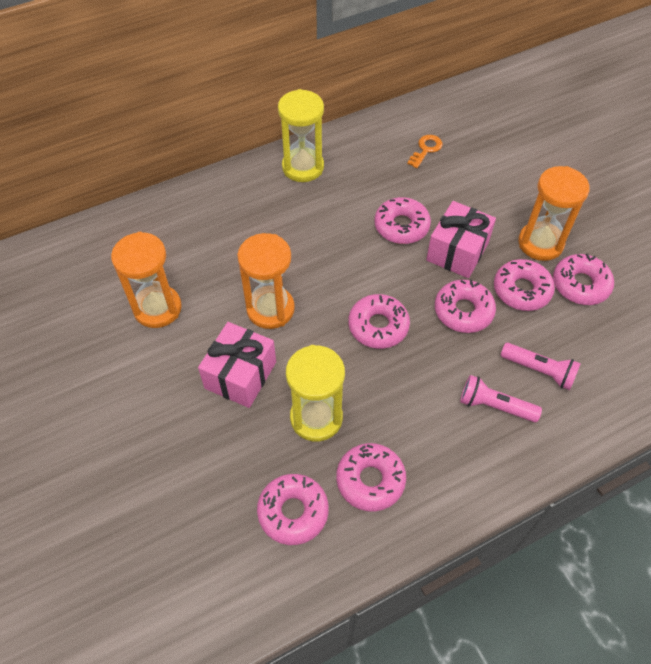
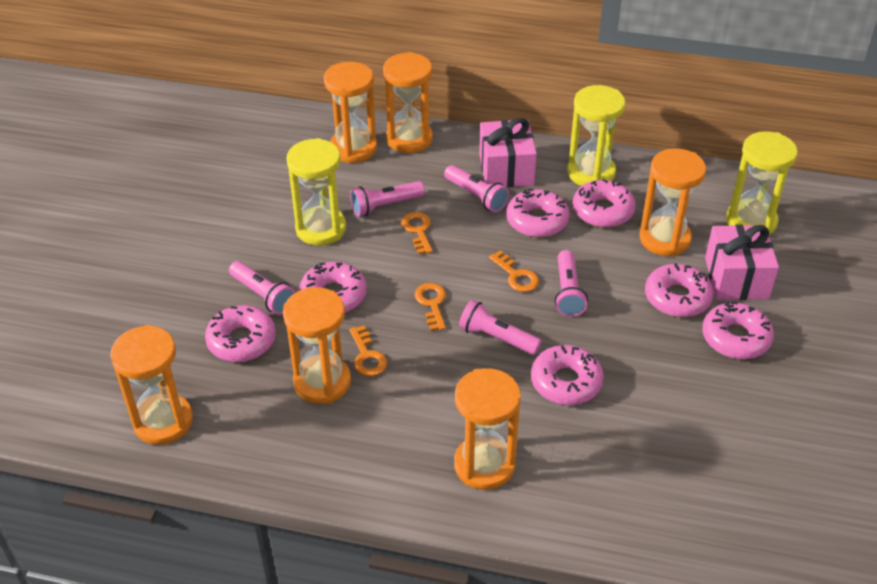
orange hourglass: 3 -> 6
orange key: 1 -> 4
pink flashlight: 2 -> 5
yellow hourglass: 2 -> 3

